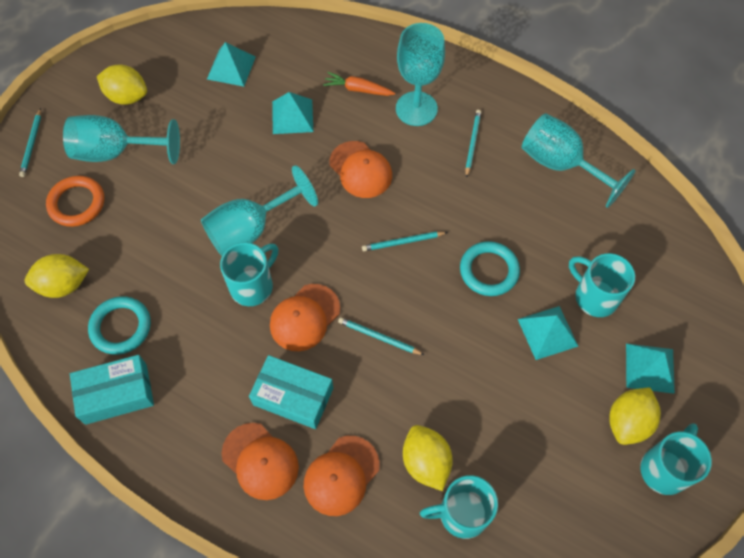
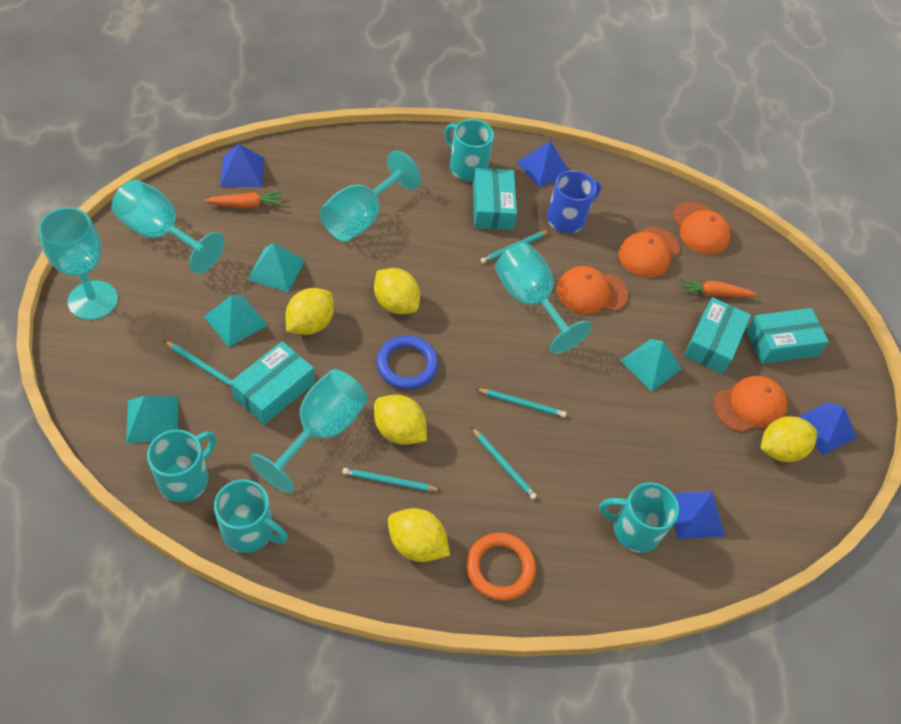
blue mug: 0 -> 1
blue pyramid: 0 -> 4
blue ring: 0 -> 1
orange carrot: 1 -> 2
turquoise box: 2 -> 4
turquoise goblet: 4 -> 5
turquoise pencil: 4 -> 5
turquoise ring: 2 -> 0
yellow lemon: 4 -> 5

